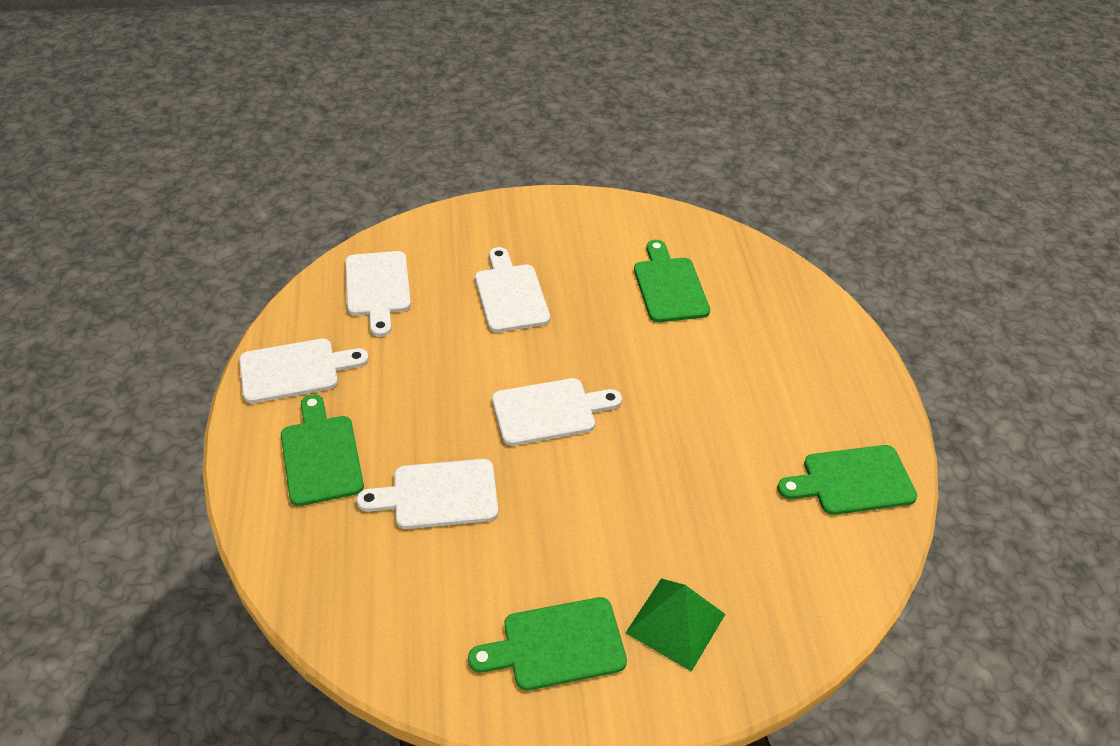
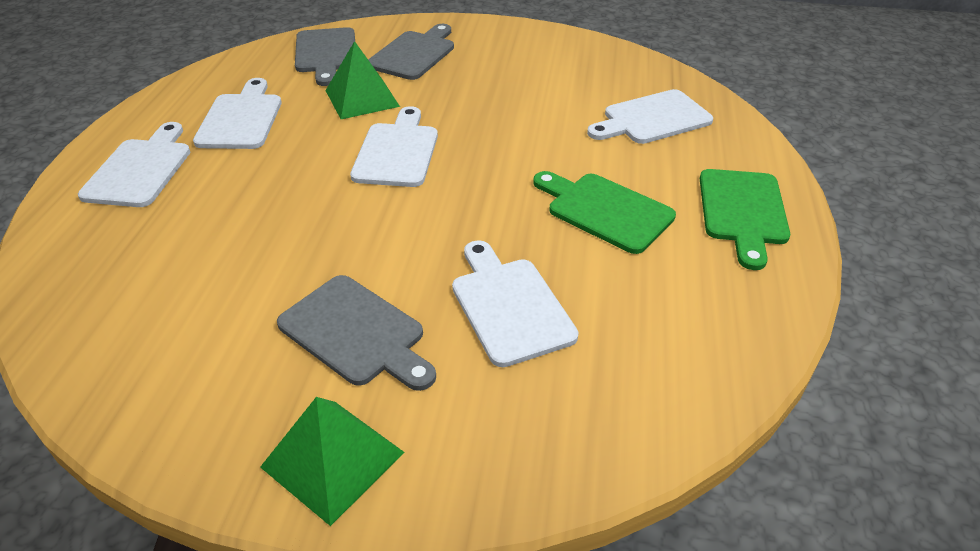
green cutting board: 4 -> 2
green pyramid: 1 -> 2
grey cutting board: 0 -> 3

